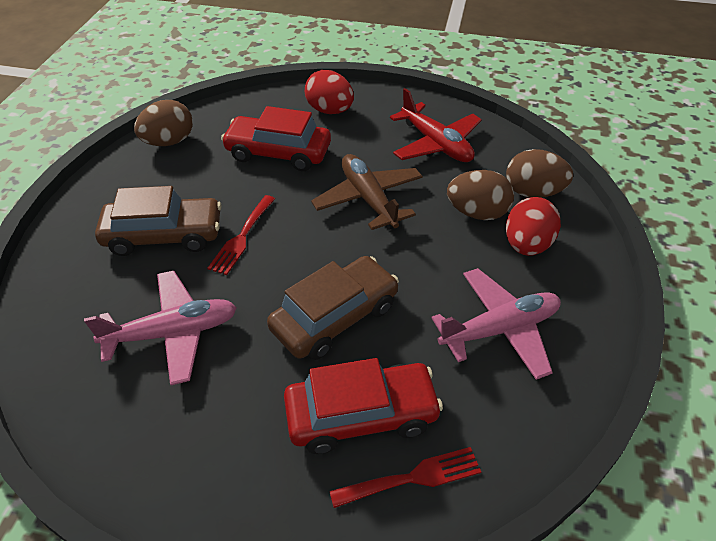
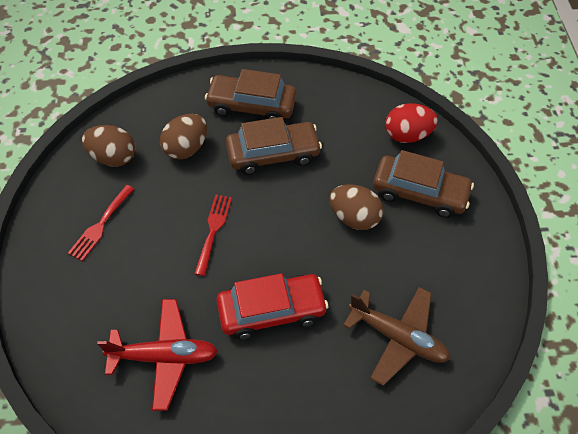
brown car: 2 -> 3
pink plane: 2 -> 0
red car: 2 -> 1
red egg: 2 -> 1

